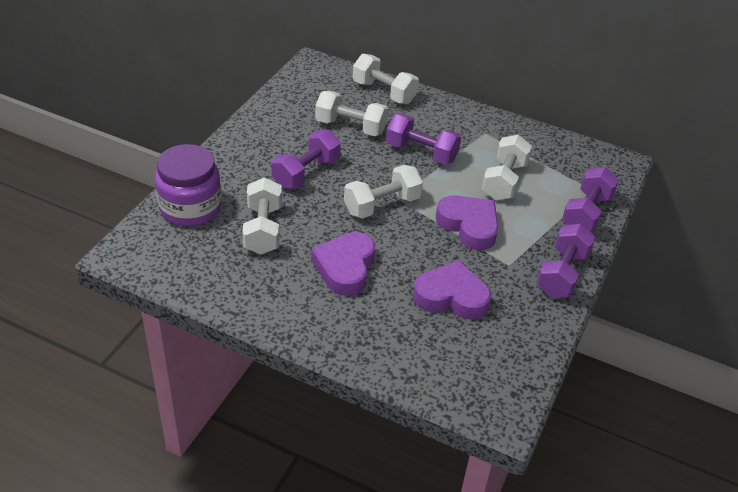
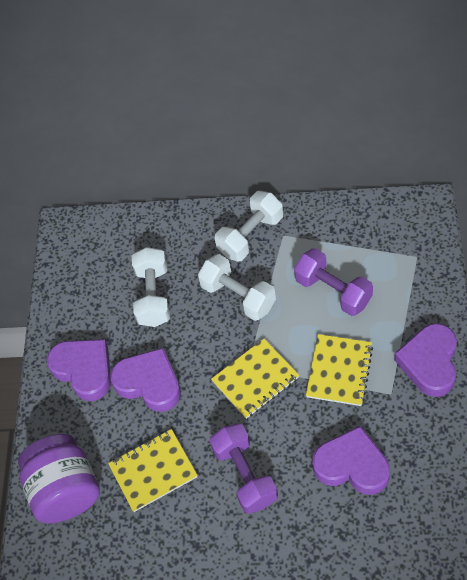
purple dumbbell: 4 -> 2
purple heart: 3 -> 4
white dumbbell: 5 -> 3
yellow notebook: 0 -> 3

